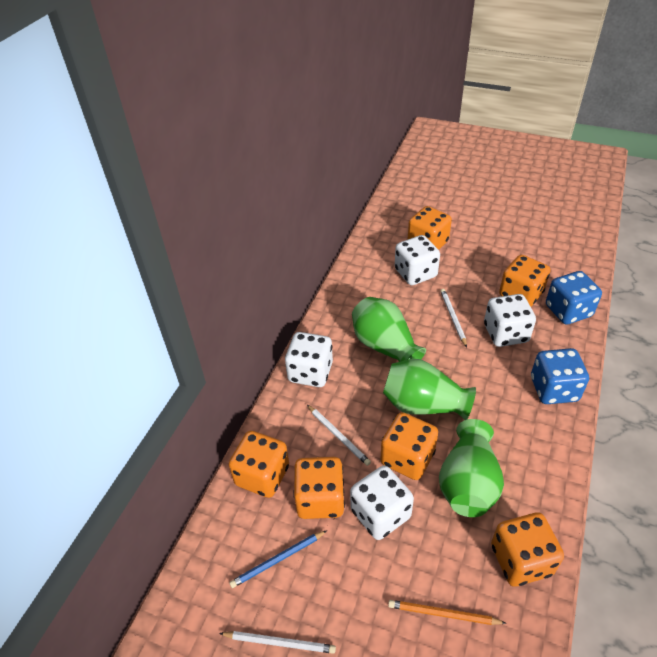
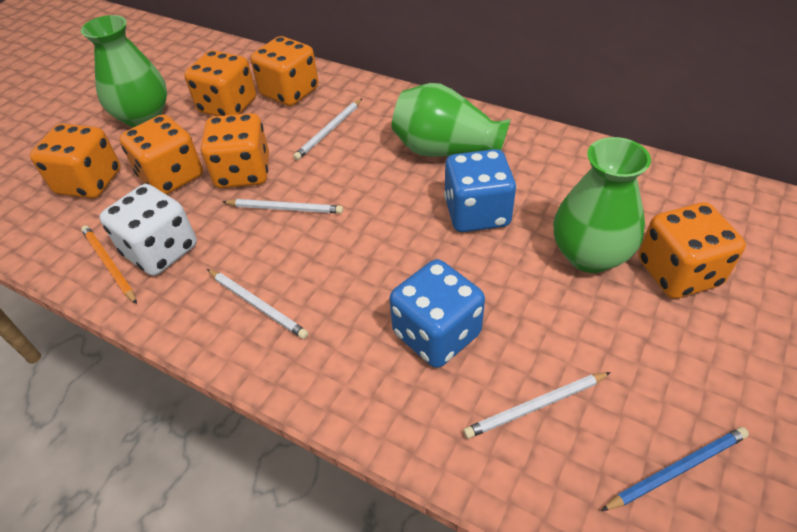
white dice: 4 -> 1
white pencil: 3 -> 4

